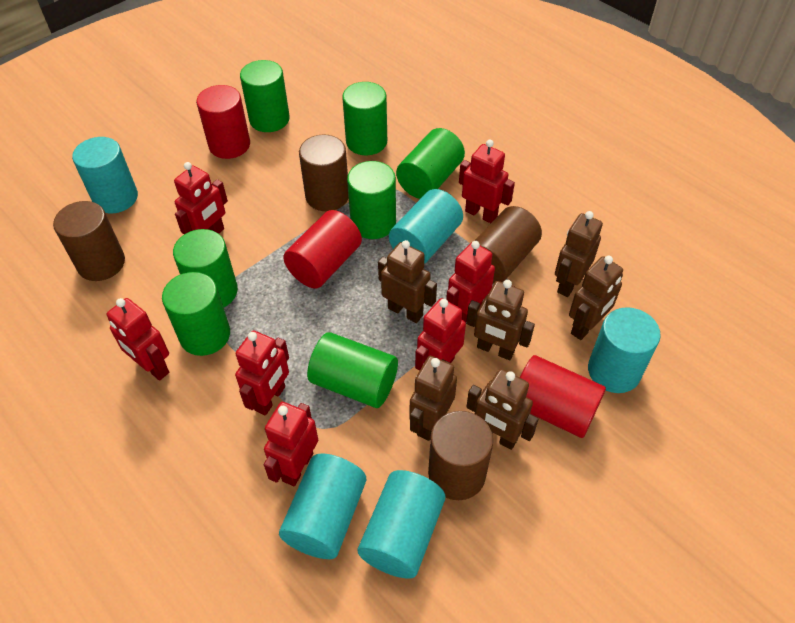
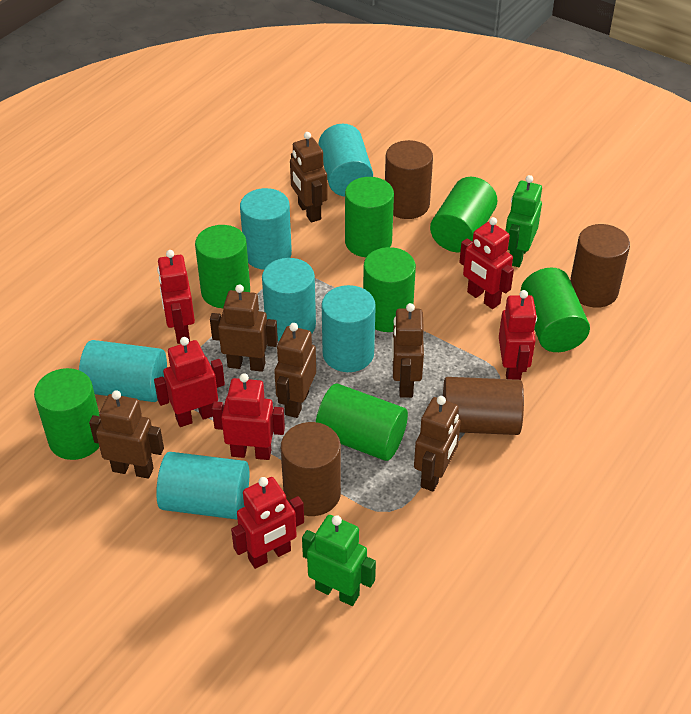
green robot: 0 -> 2
red cylinder: 3 -> 0
red robot: 7 -> 6
turquoise cylinder: 5 -> 6

